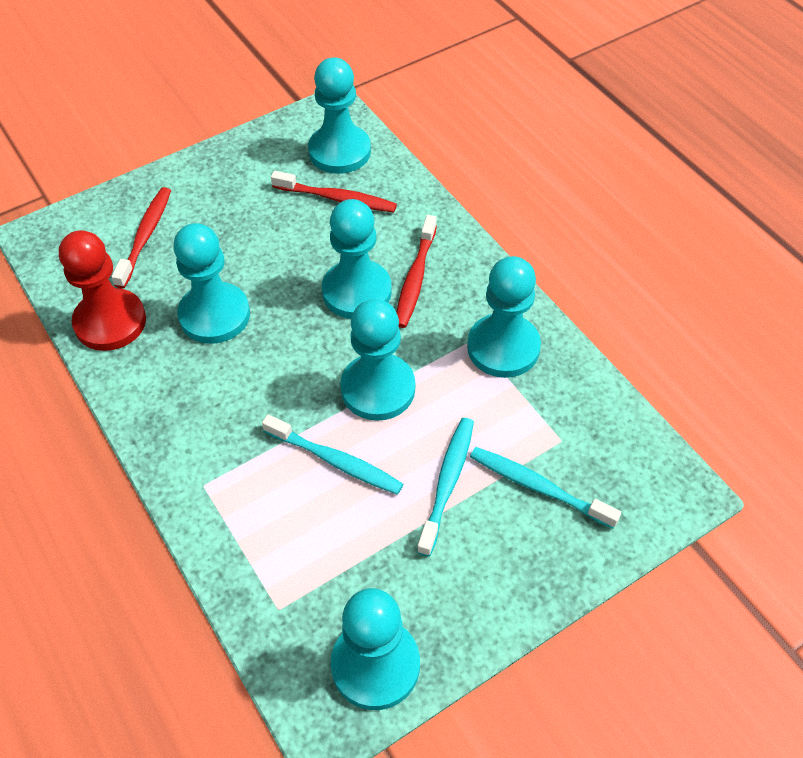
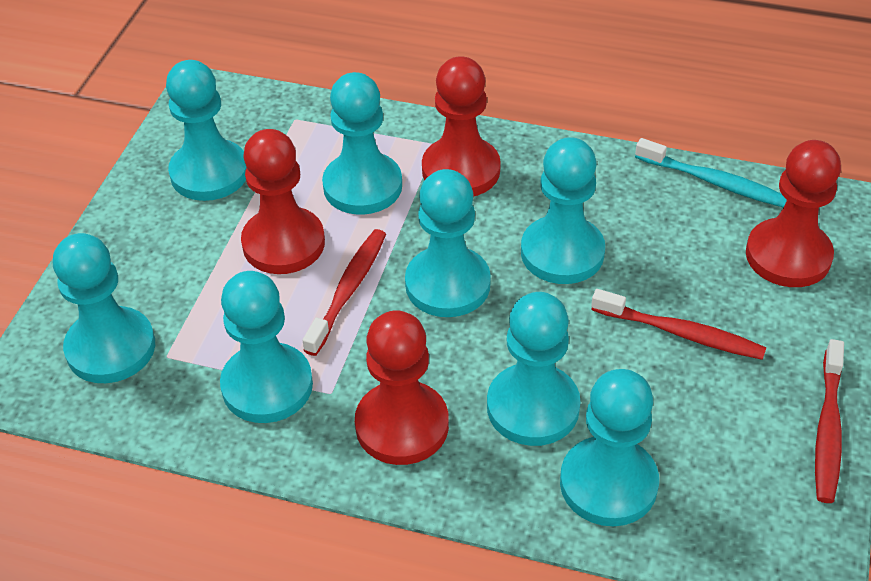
red pawn: 1 -> 4
turquoise pawn: 6 -> 8
turquoise toothbrush: 3 -> 1

